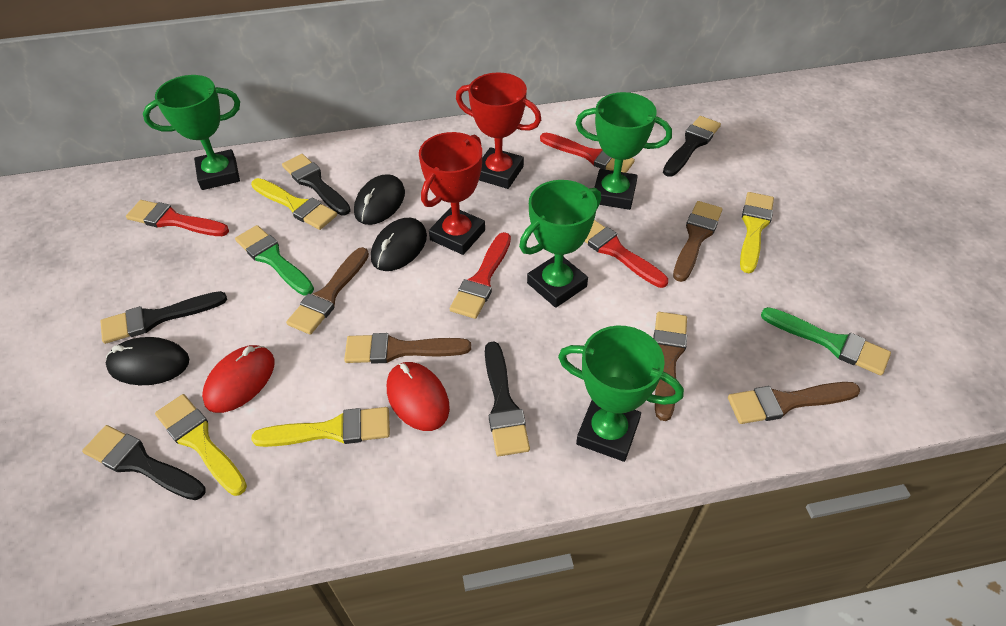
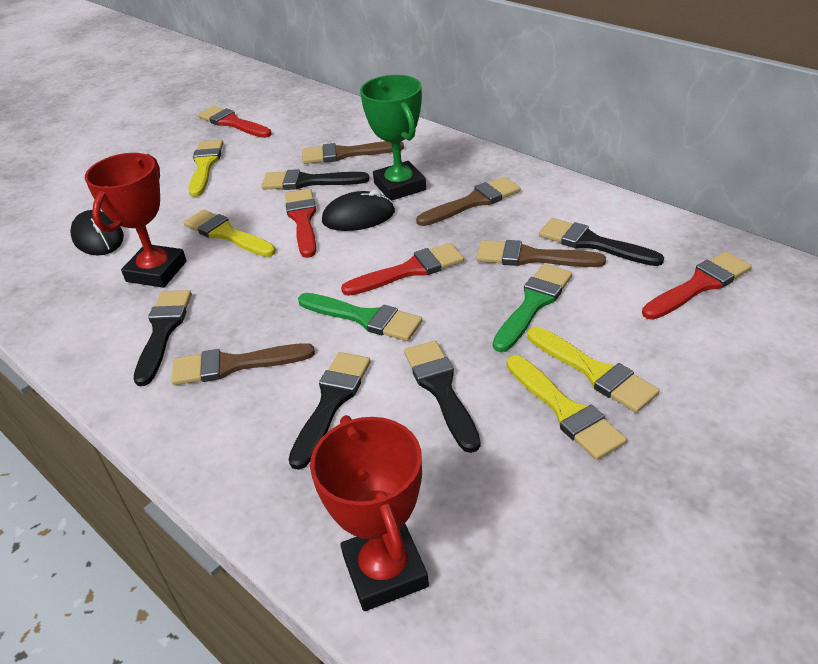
black mouse: 3 -> 2
brown brush: 5 -> 4
green trophy: 4 -> 1
red mouse: 2 -> 0

